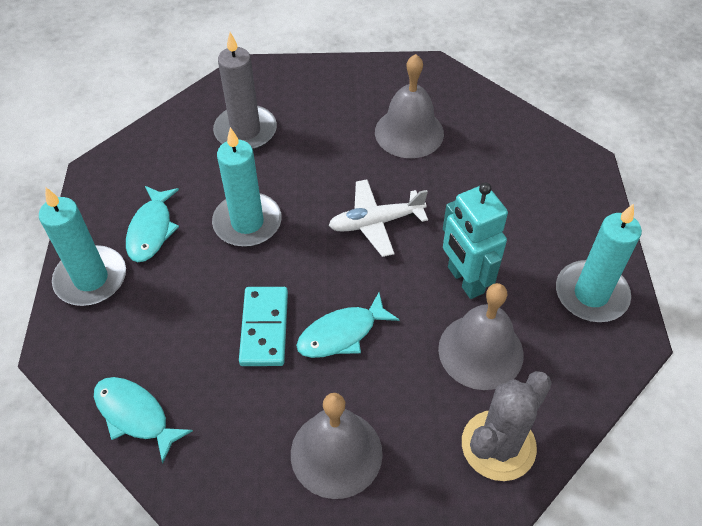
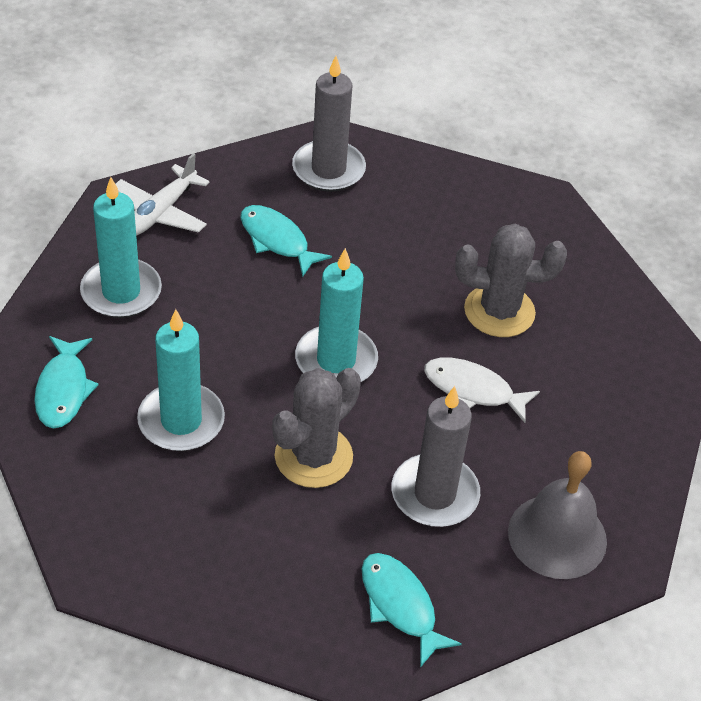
grey bell: 3 -> 1
grey cactus: 1 -> 2
grey candle: 1 -> 2
turquoise domino: 1 -> 0
turquoise robot: 1 -> 0
white fish: 0 -> 1

